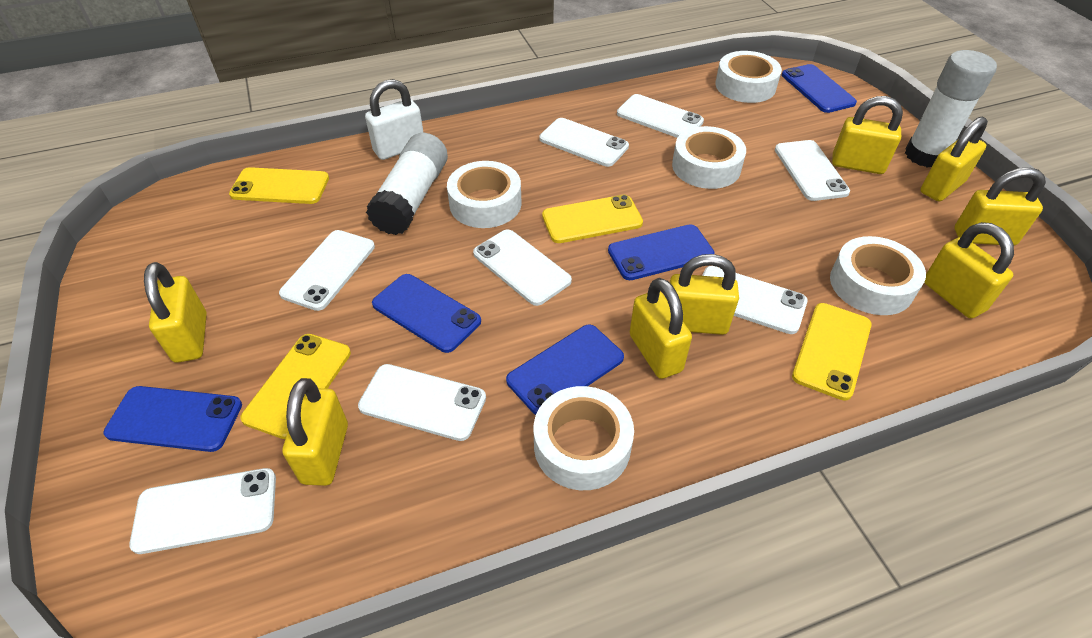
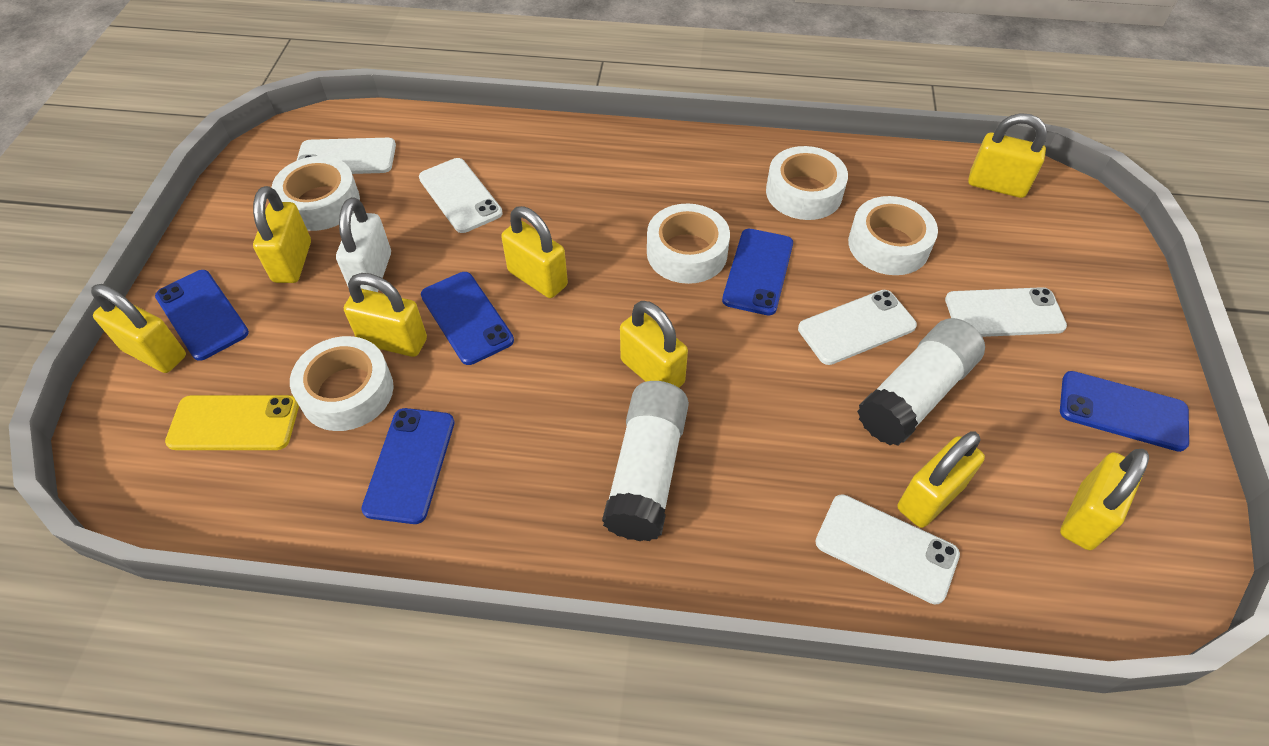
white phone: 8 -> 5
yellow phone: 4 -> 1

